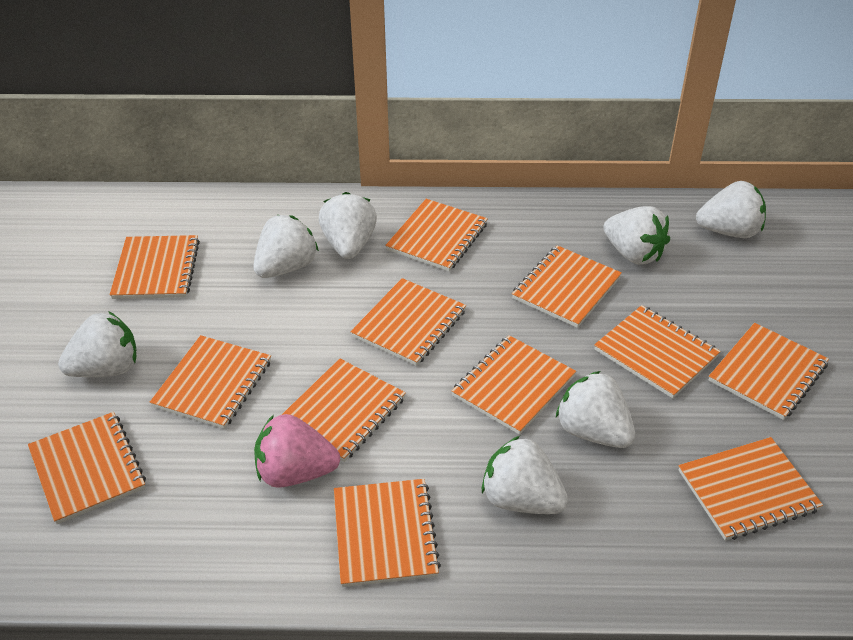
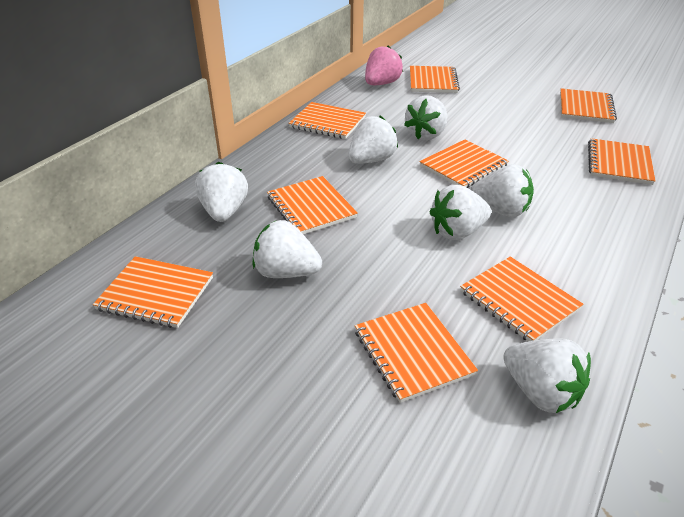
orange notebook: 12 -> 9

